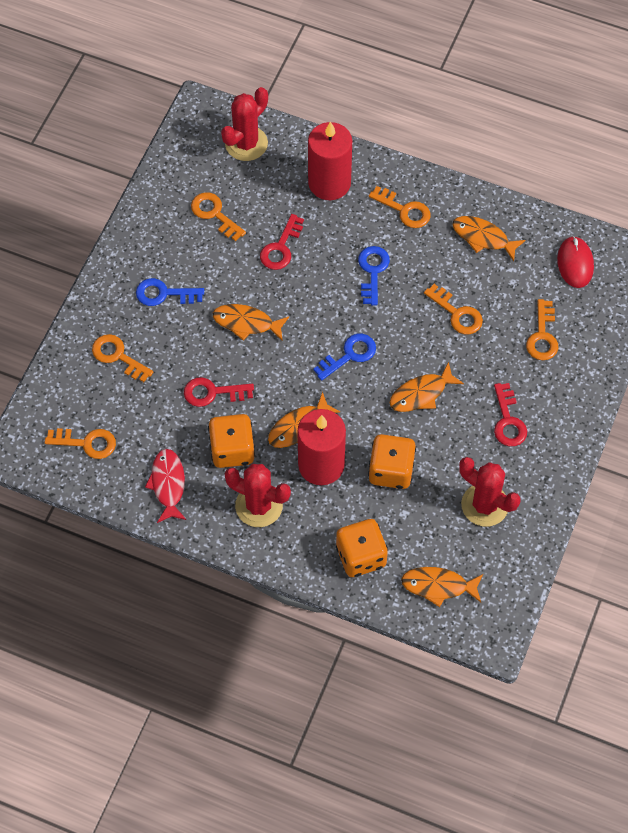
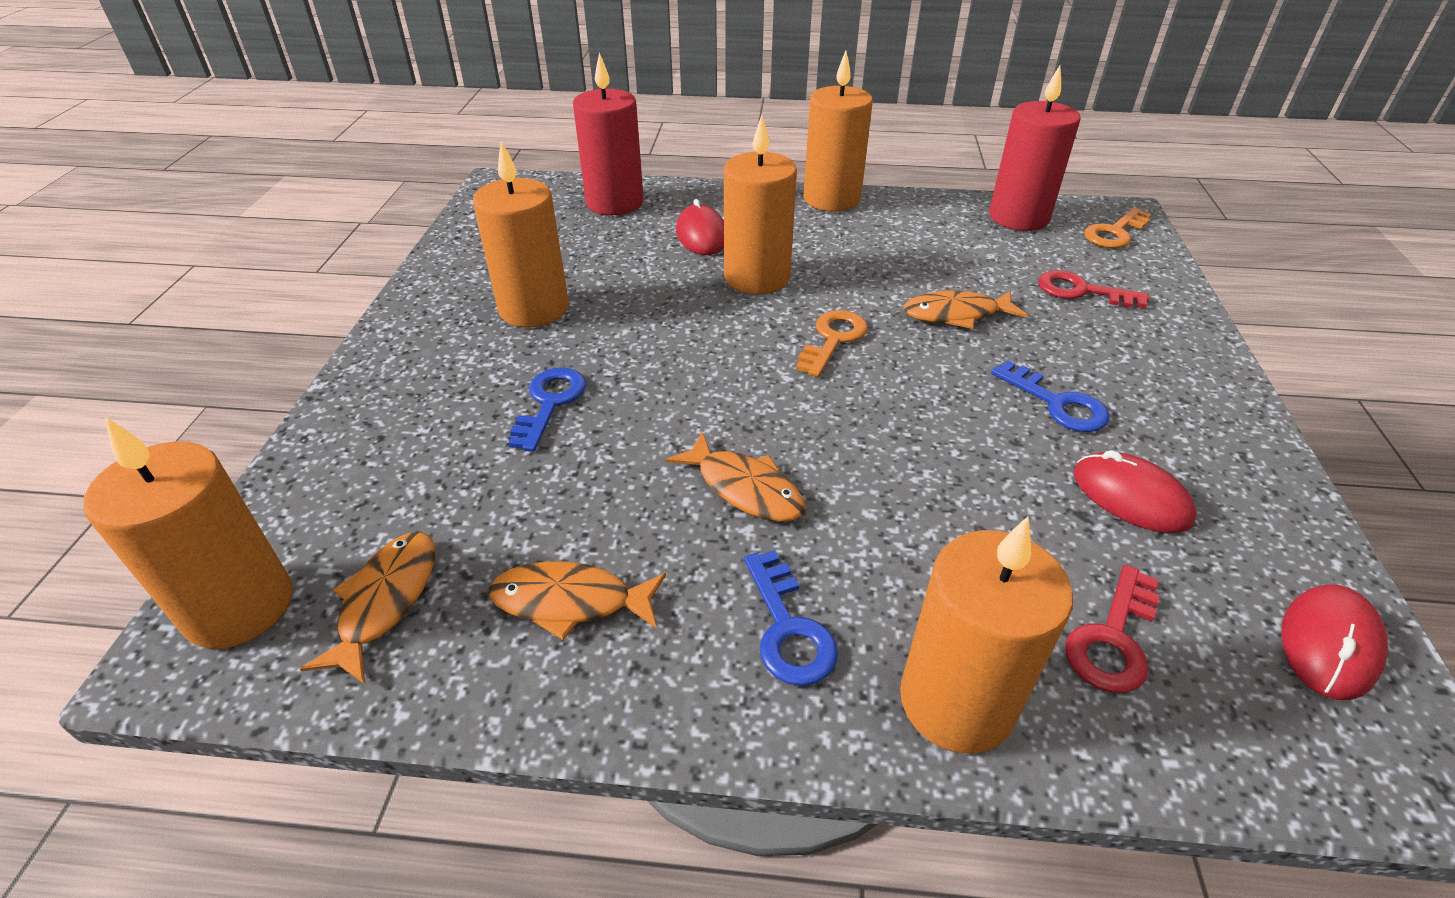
orange candle: 0 -> 5
orange dice: 3 -> 0
orange fish: 5 -> 4
orange key: 6 -> 2
red cactus: 3 -> 0
red fish: 1 -> 0
red key: 3 -> 2
red mouse: 1 -> 3

